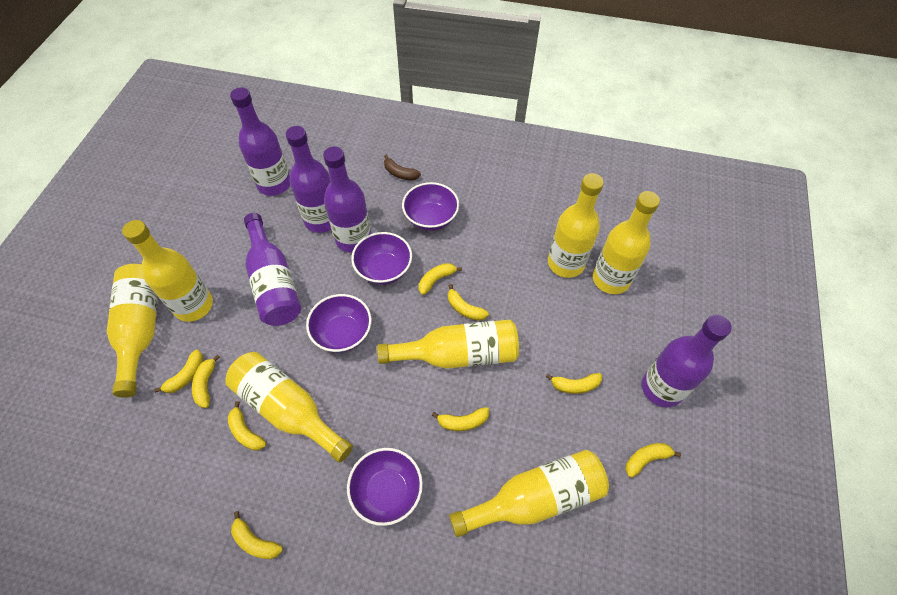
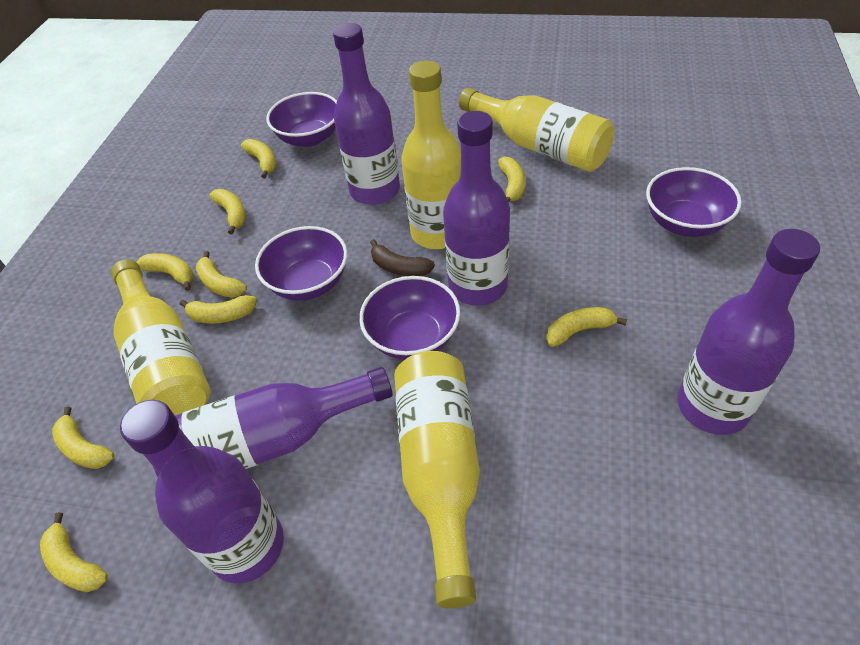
yellow bottle: 7 -> 4

